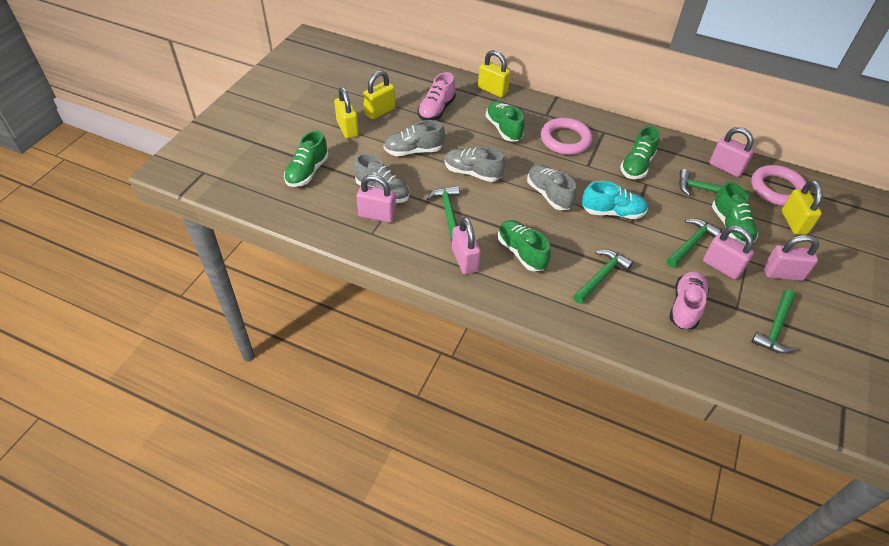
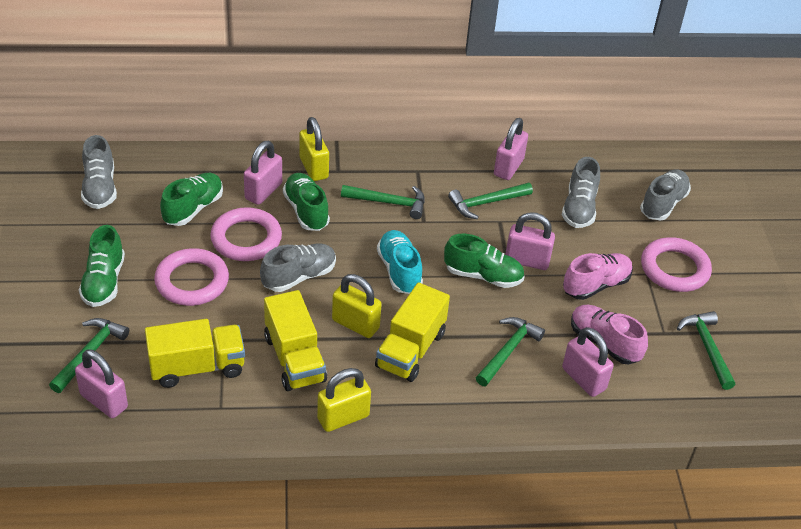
green shoe: 5 -> 4
pink ring: 2 -> 3
yellow padlock: 4 -> 3
yellow truck: 0 -> 3

